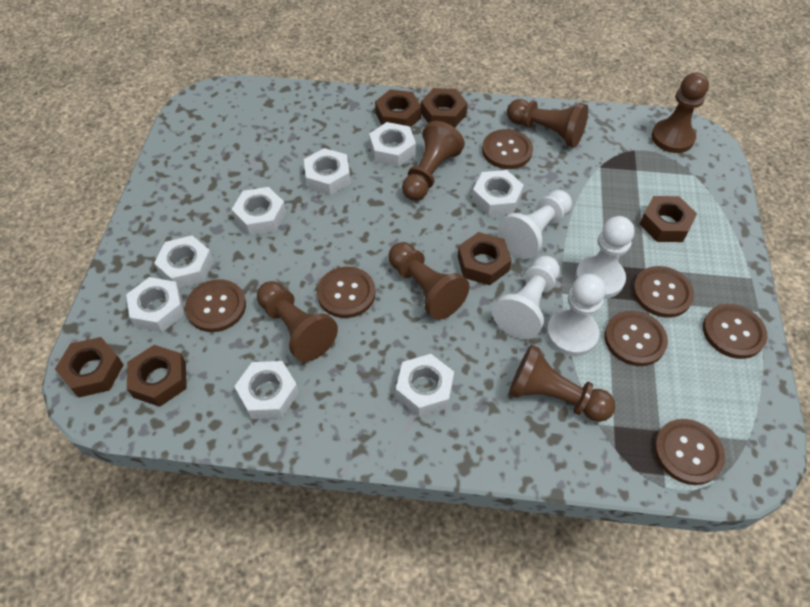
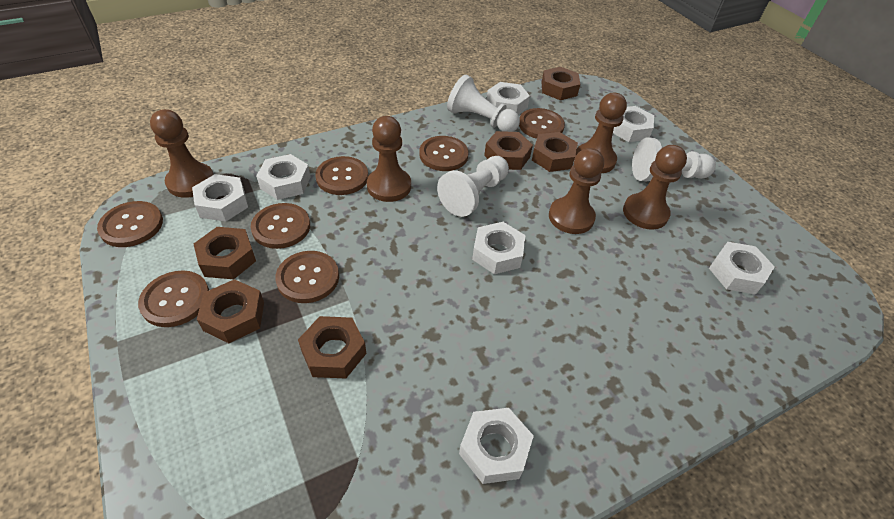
brown pawn: 6 -> 5
white nut: 8 -> 7
white pawn: 4 -> 3

